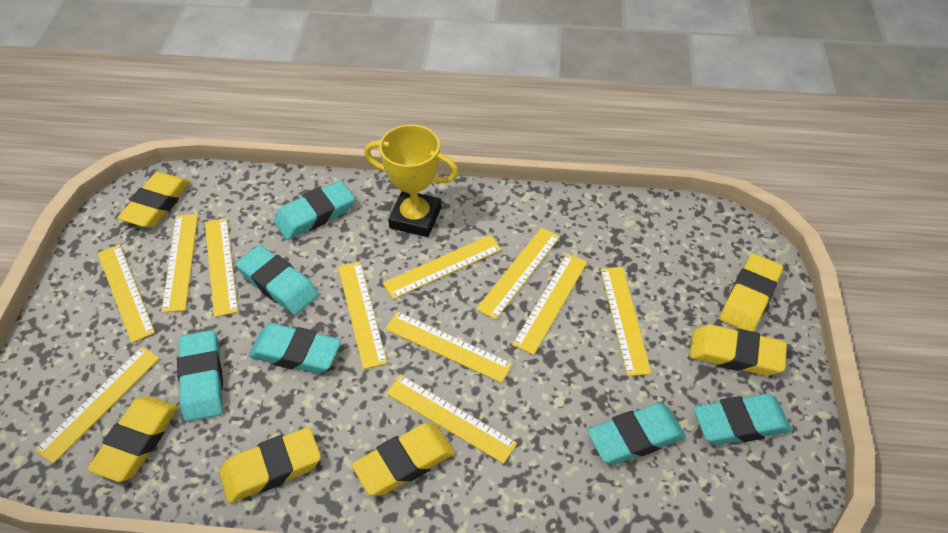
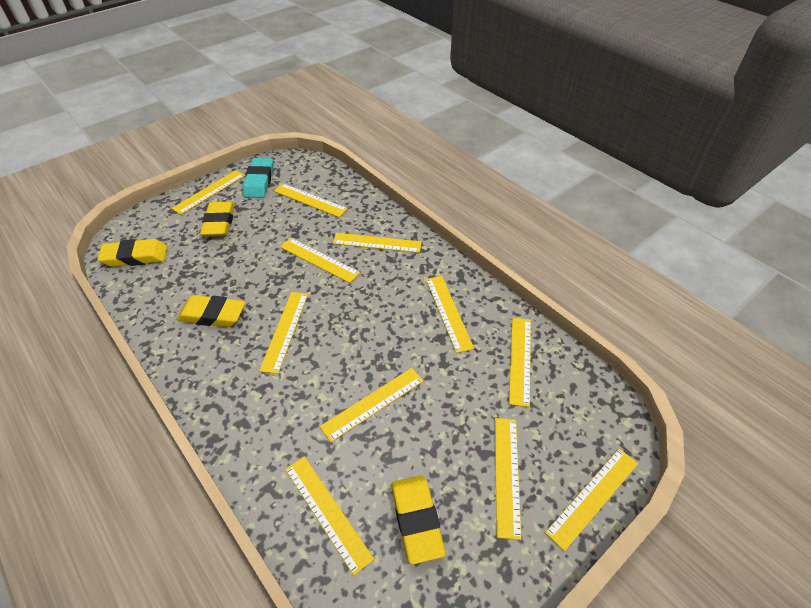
turquoise eraser: 6 -> 1
yellow eraser: 6 -> 4
yellow trophy: 1 -> 0

